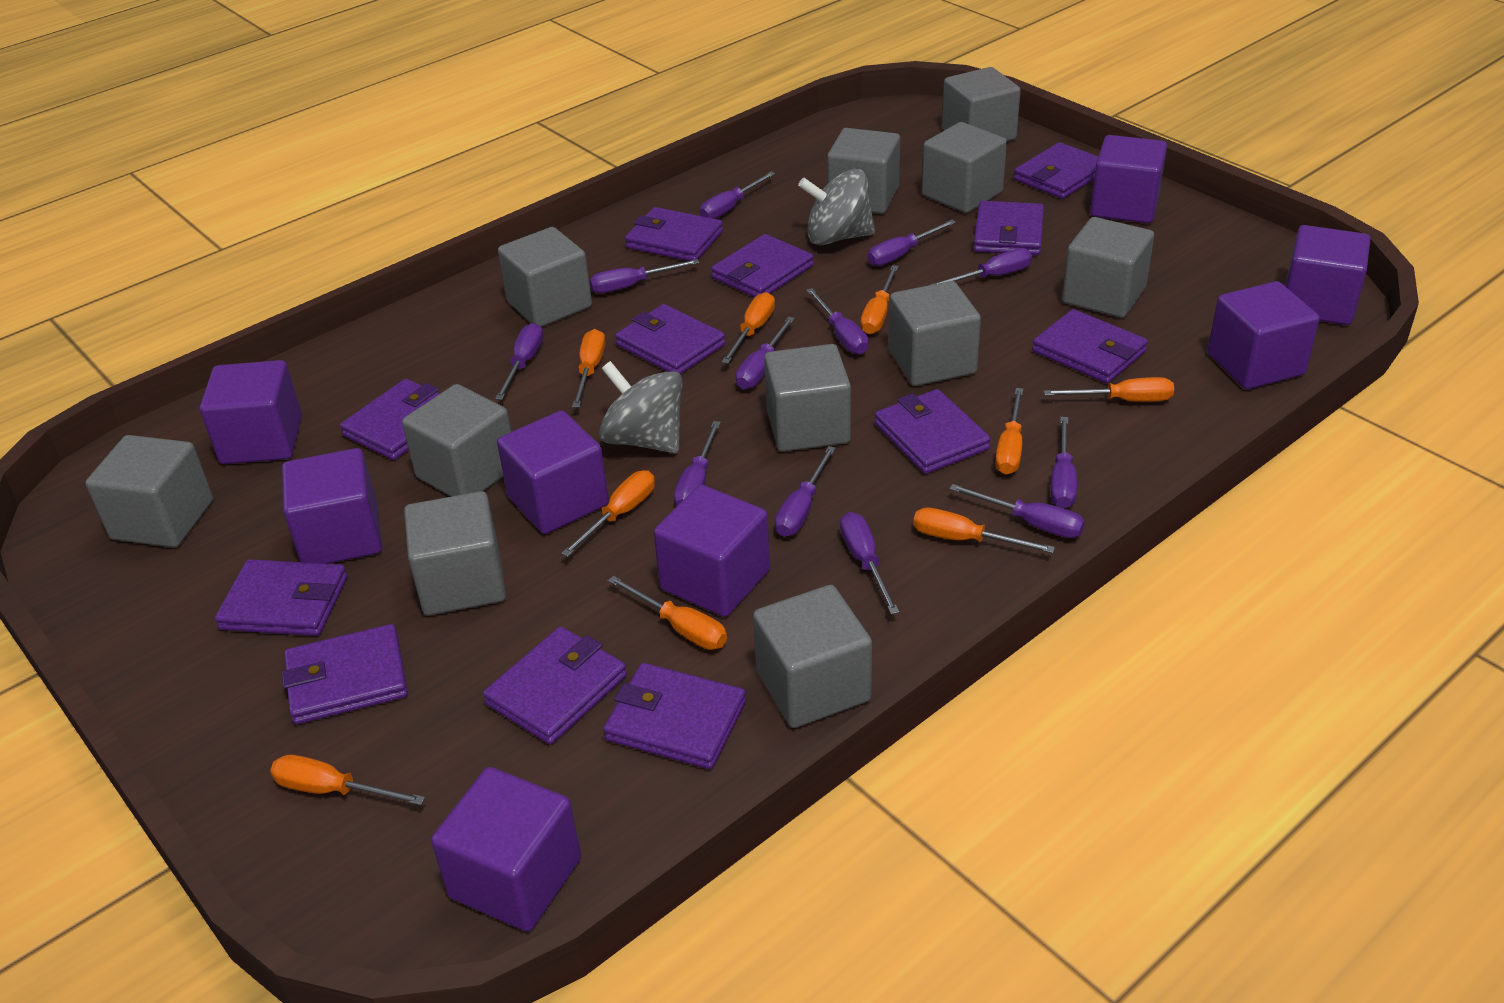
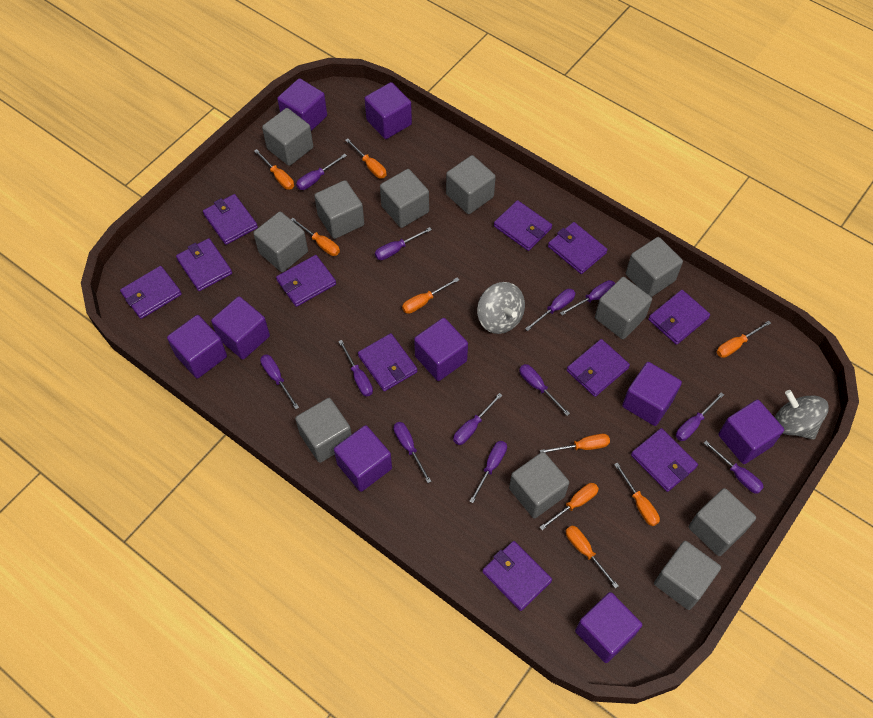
purple cube: 8 -> 9
purple wallet: 12 -> 11

